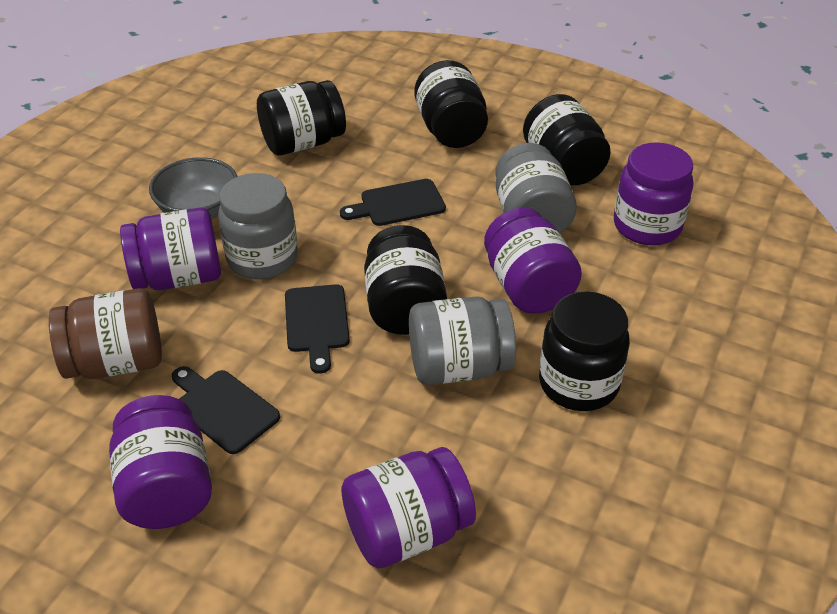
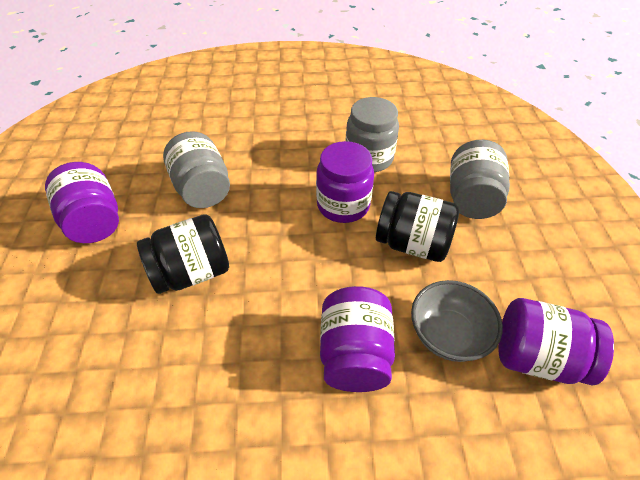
black cutting board: 3 -> 0
black jar: 5 -> 2
brown jar: 1 -> 0
purple jar: 5 -> 4

